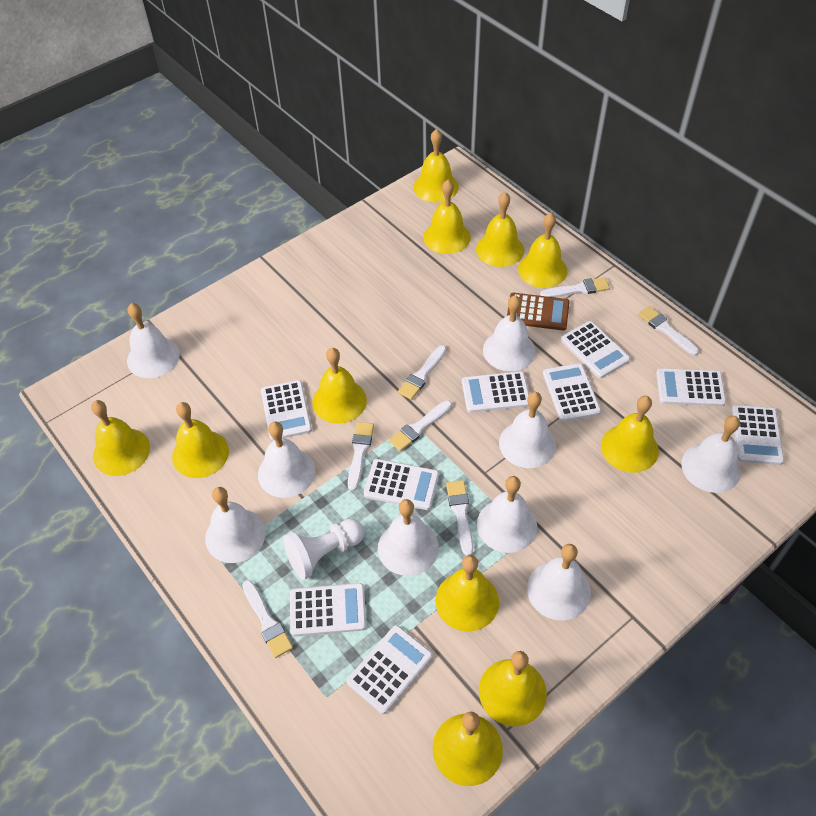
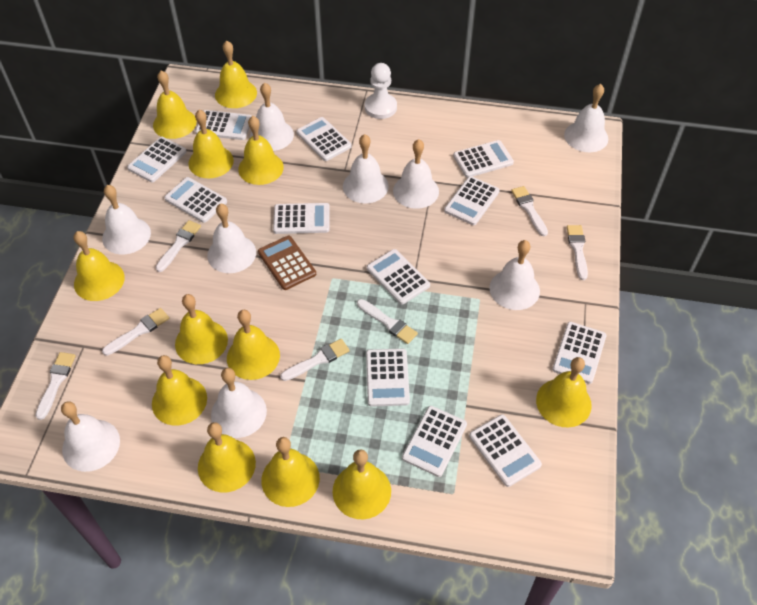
white calculator: 9 -> 12
yellow bell: 11 -> 12

